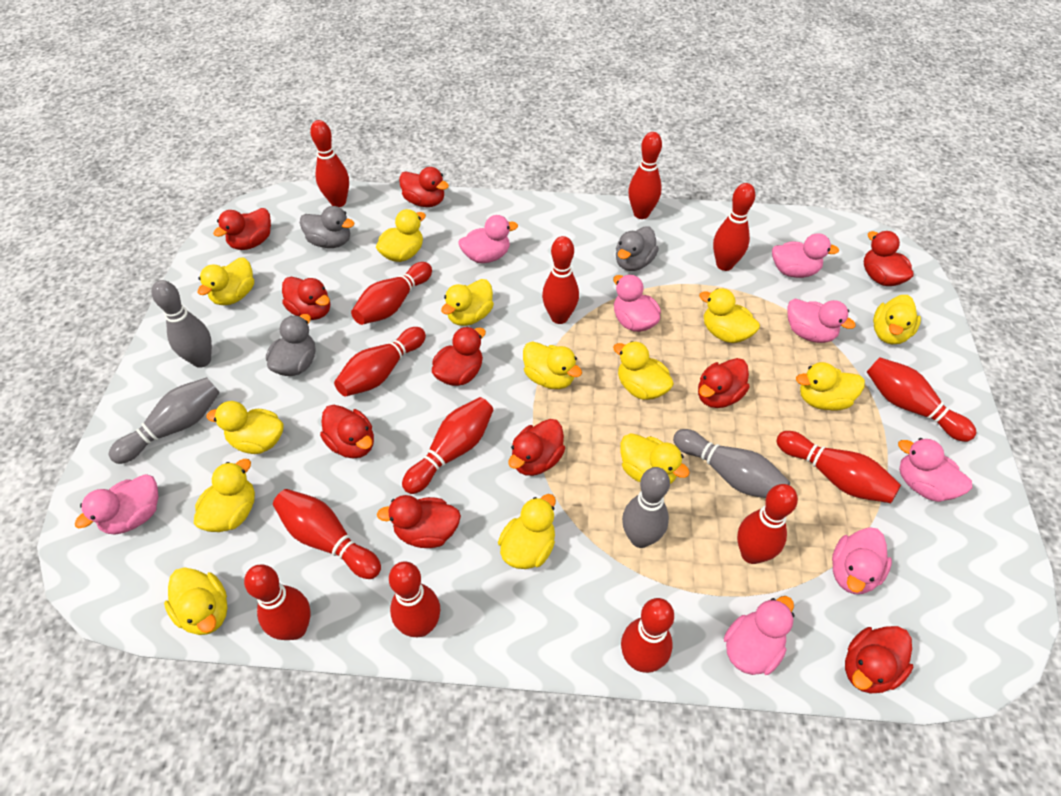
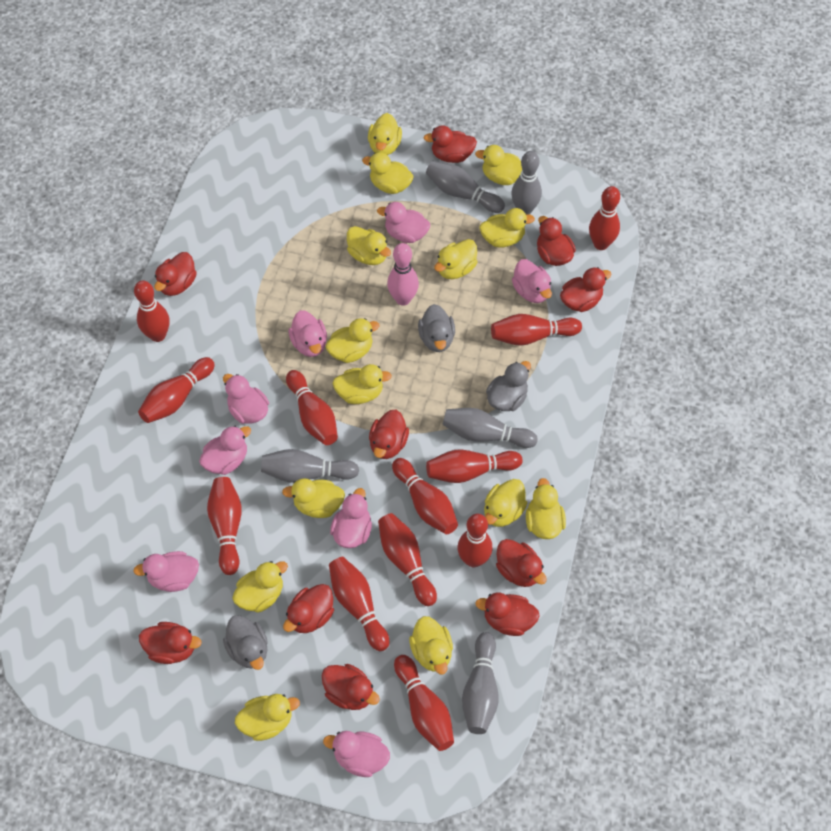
grey bowling pin: 4 -> 5
pink bowling pin: 0 -> 1
red bowling pin: 14 -> 12
yellow duck: 13 -> 14

